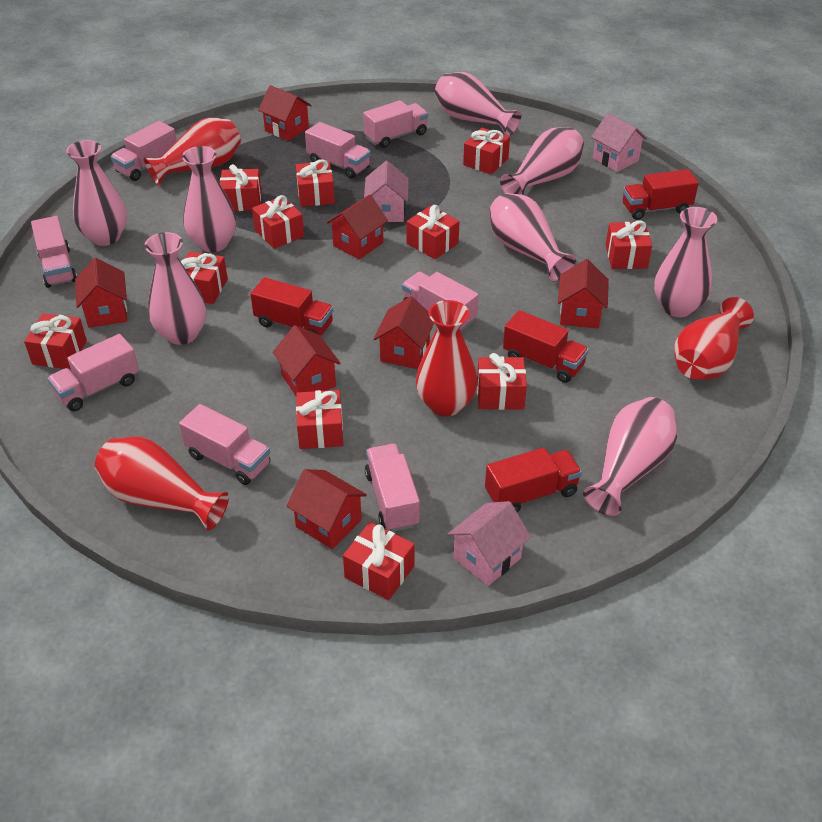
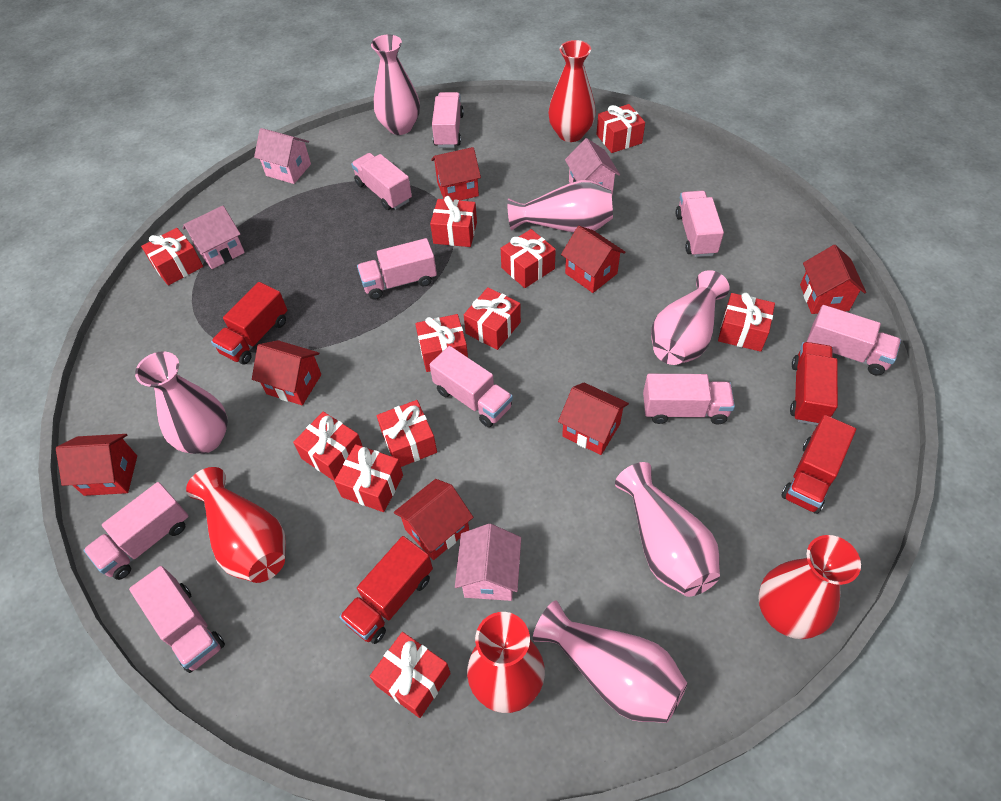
pink house: 3 -> 4
pink truck: 8 -> 9
pink vase: 8 -> 6

